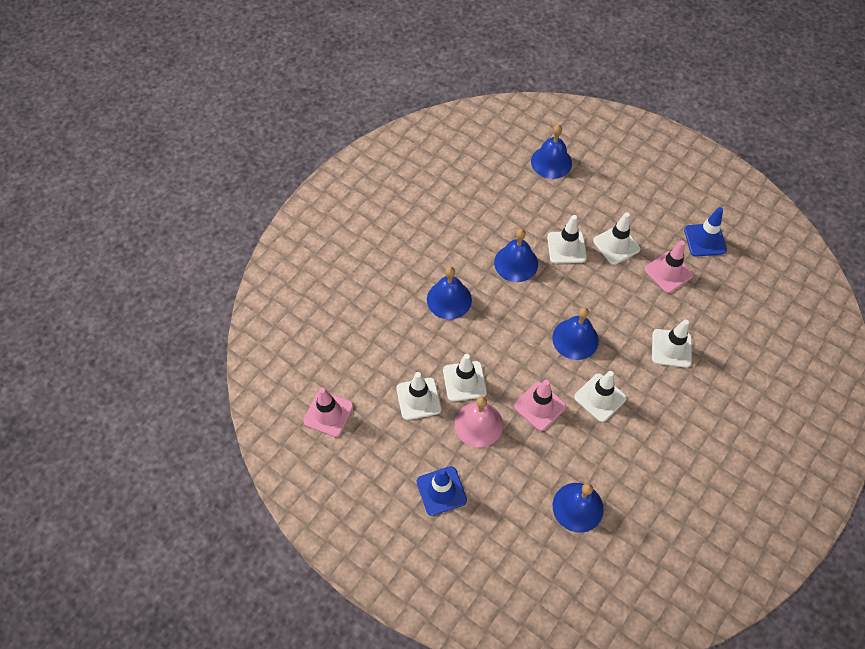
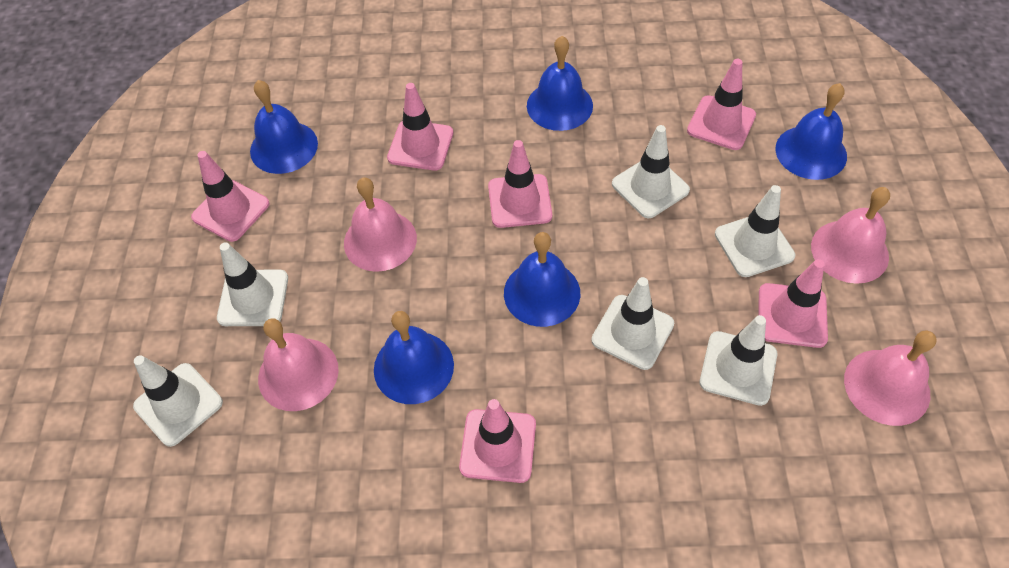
blue traffic cone: 2 -> 0
pink bell: 1 -> 4
pink traffic cone: 3 -> 6

